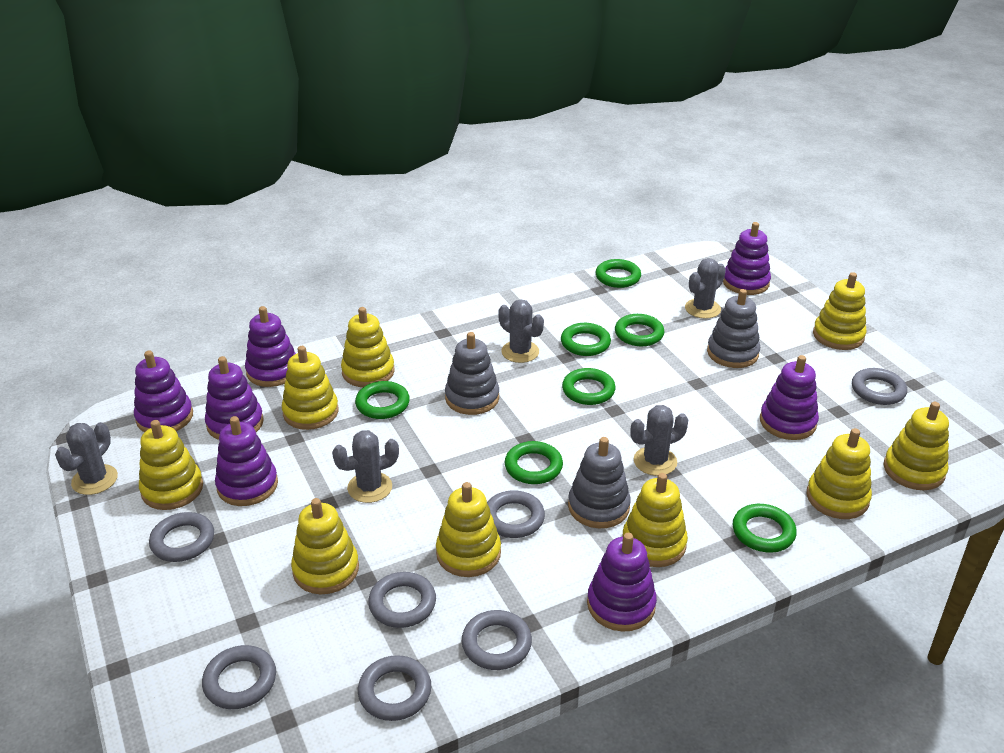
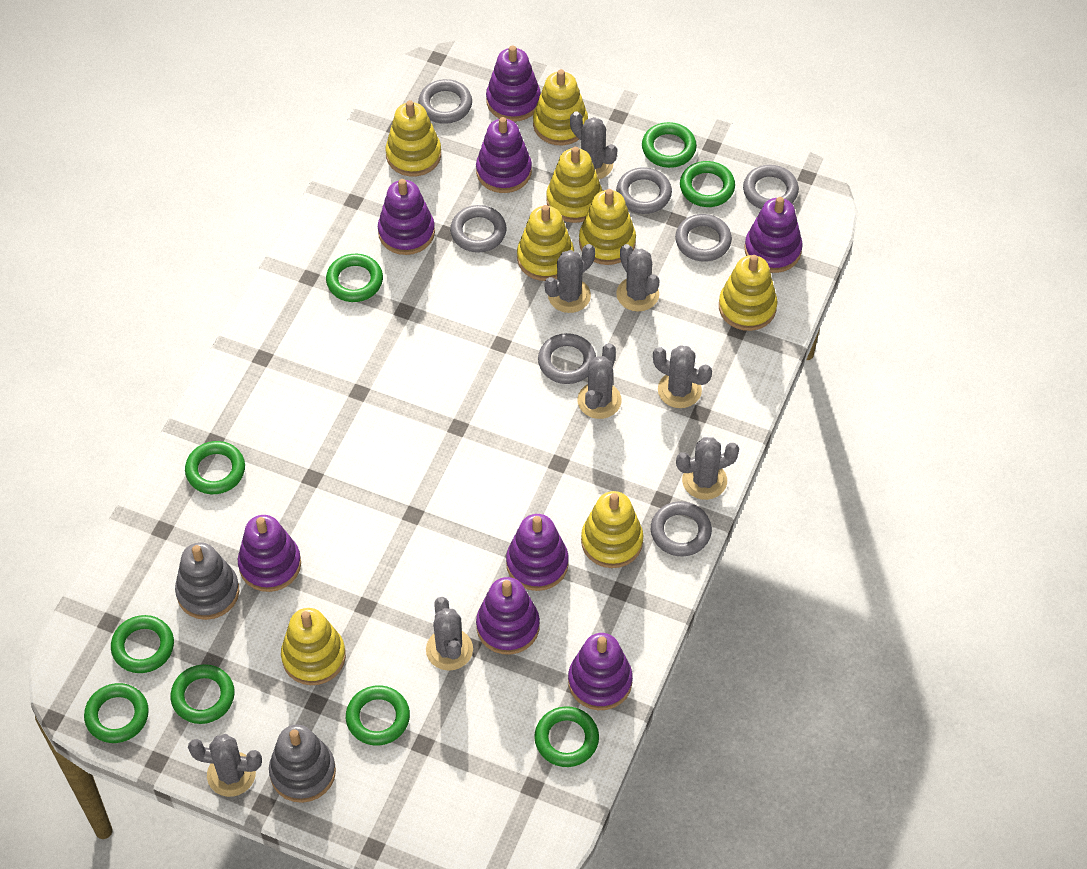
green ring: 7 -> 9
grey cactus: 5 -> 8
grey stacking toy: 3 -> 2
purple stacking toy: 7 -> 8
yellow stacking toy: 9 -> 8

